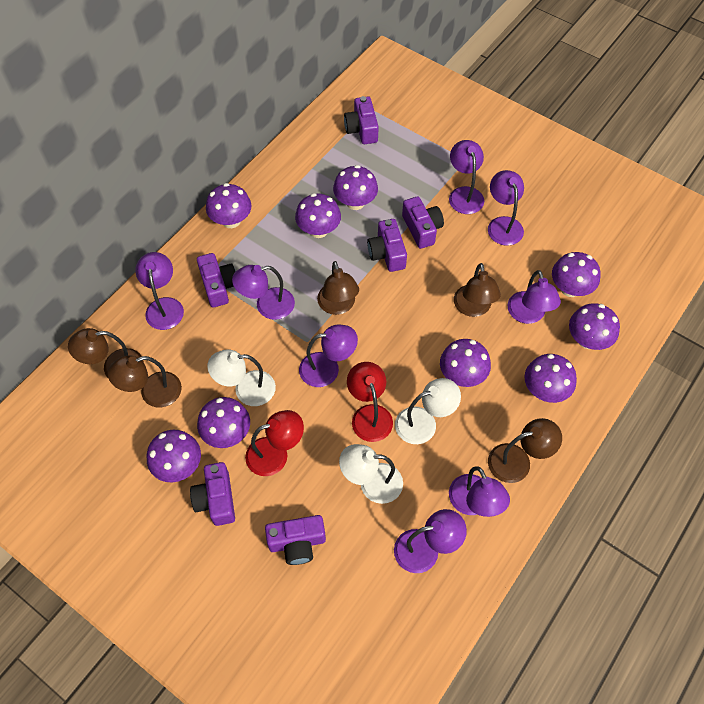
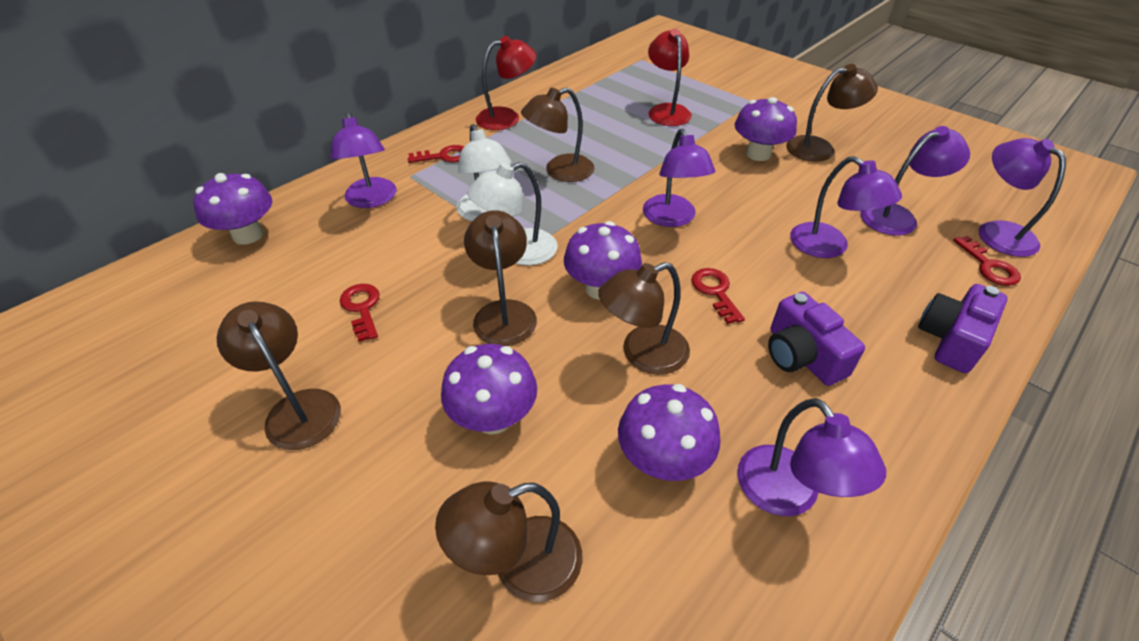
brown lamp: 5 -> 6
purple camera: 6 -> 2
purple lamp: 8 -> 6
purple mushroom: 9 -> 5
red key: 0 -> 4
white lamp: 3 -> 2

